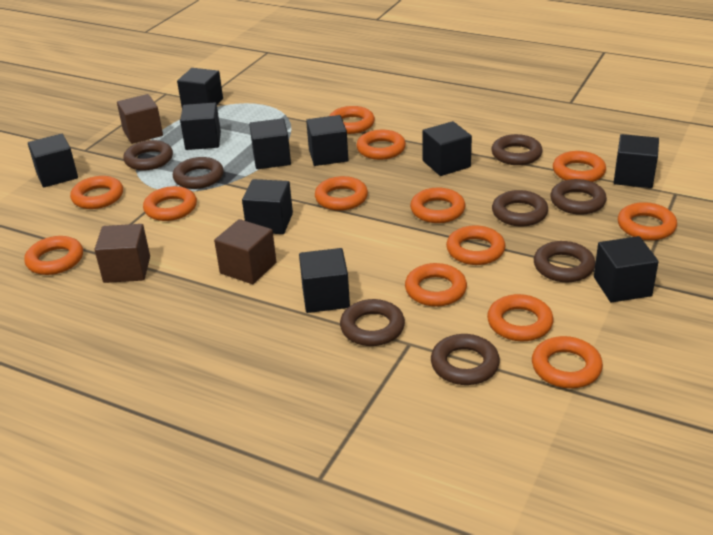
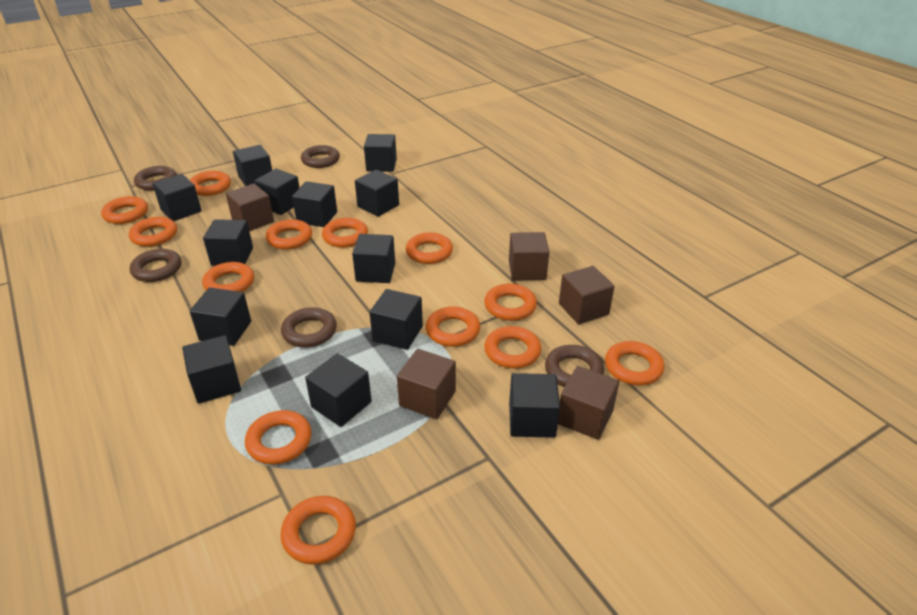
black cube: 10 -> 13
brown cube: 3 -> 5
brown ring: 8 -> 5

